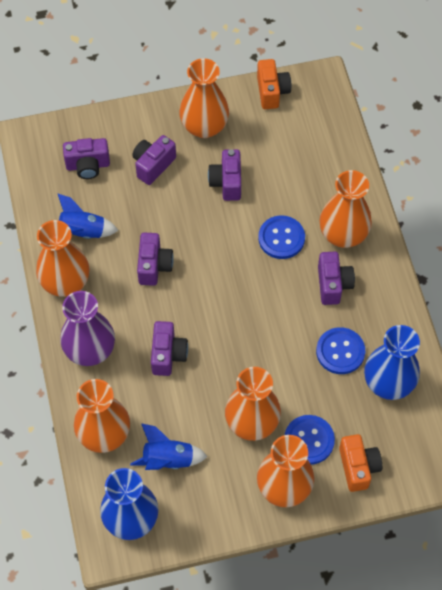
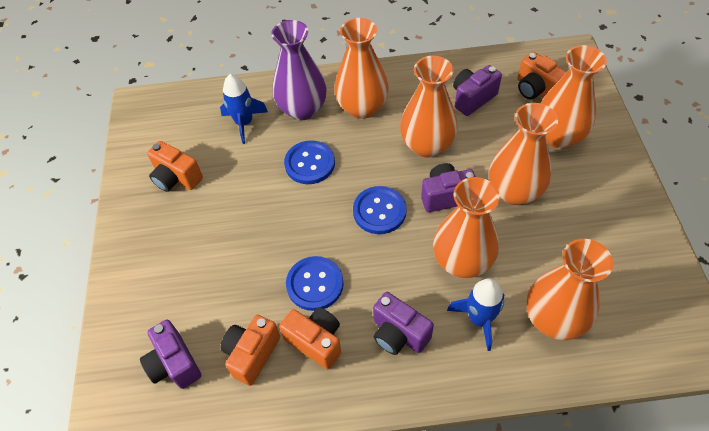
blue vase: 2 -> 0
orange camera: 2 -> 4
purple camera: 6 -> 4

